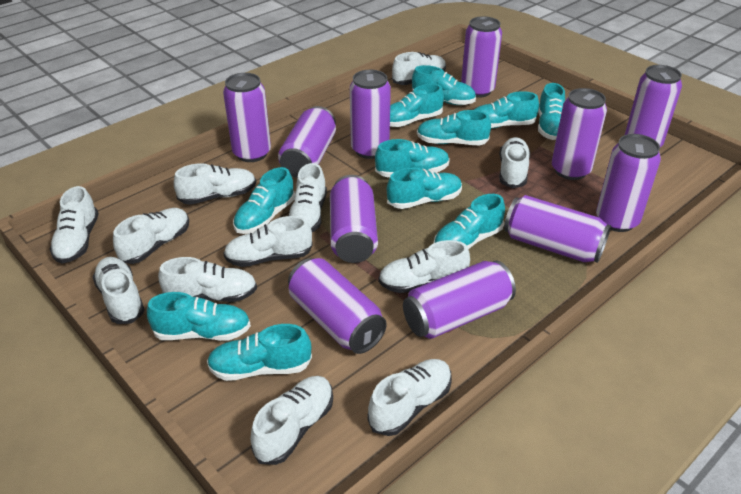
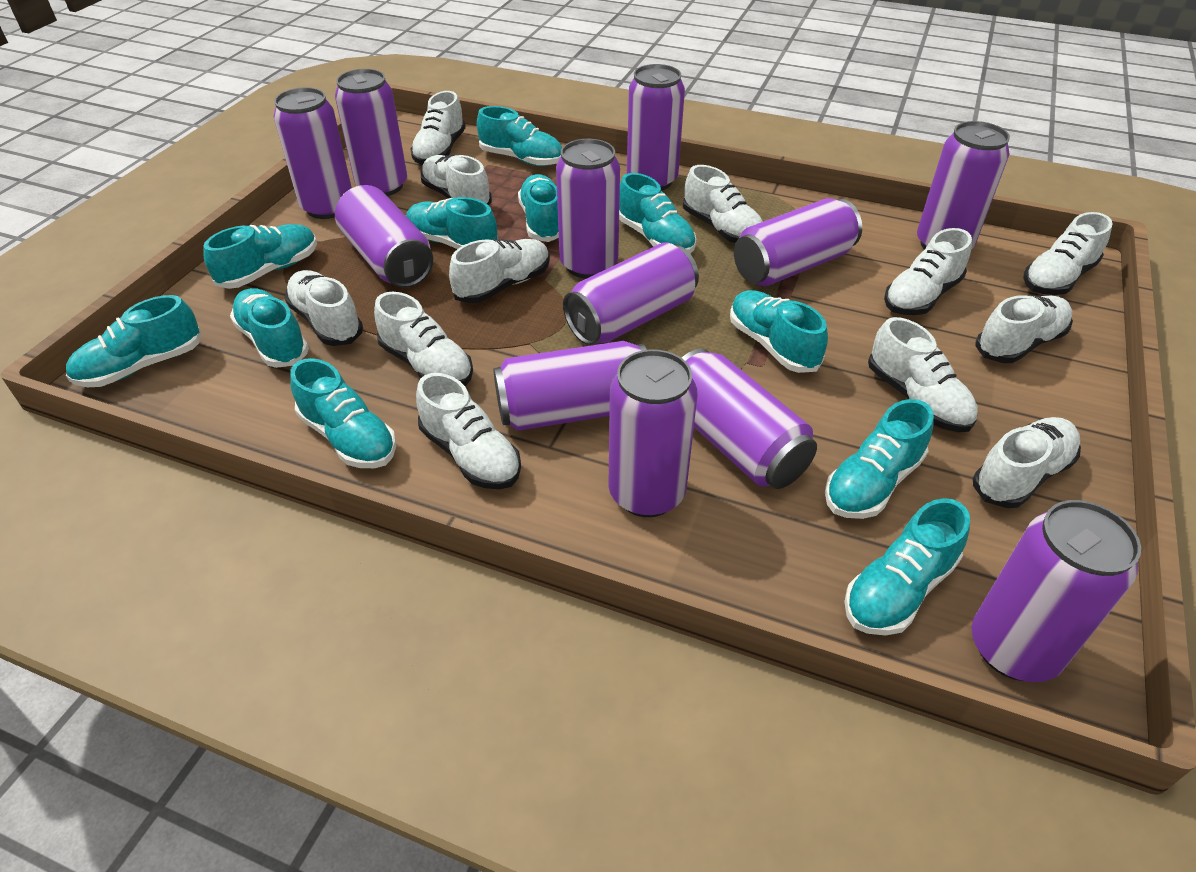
purple can: 11 -> 12

